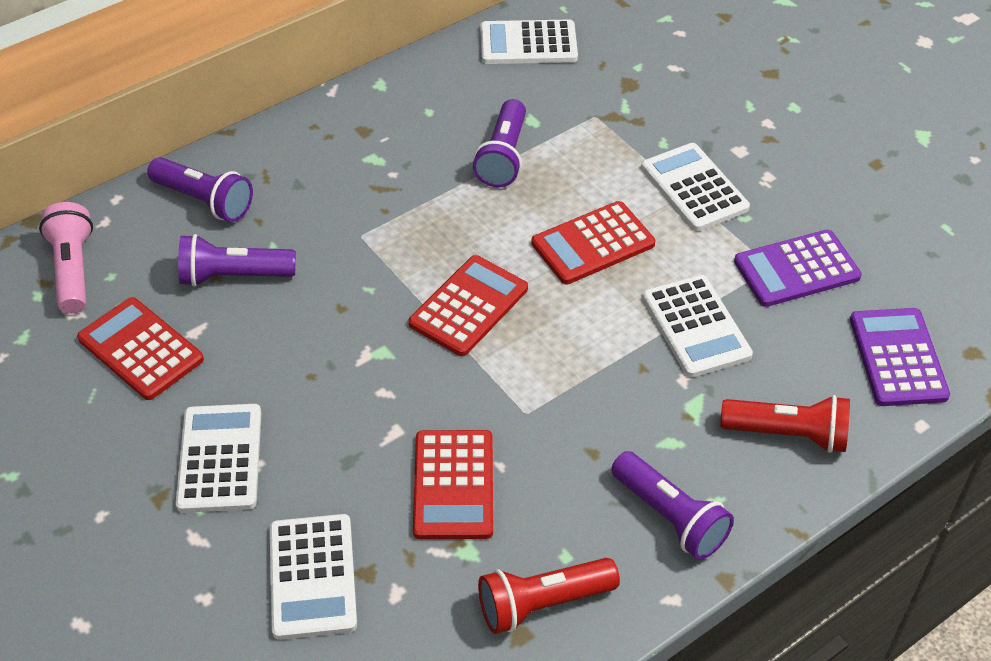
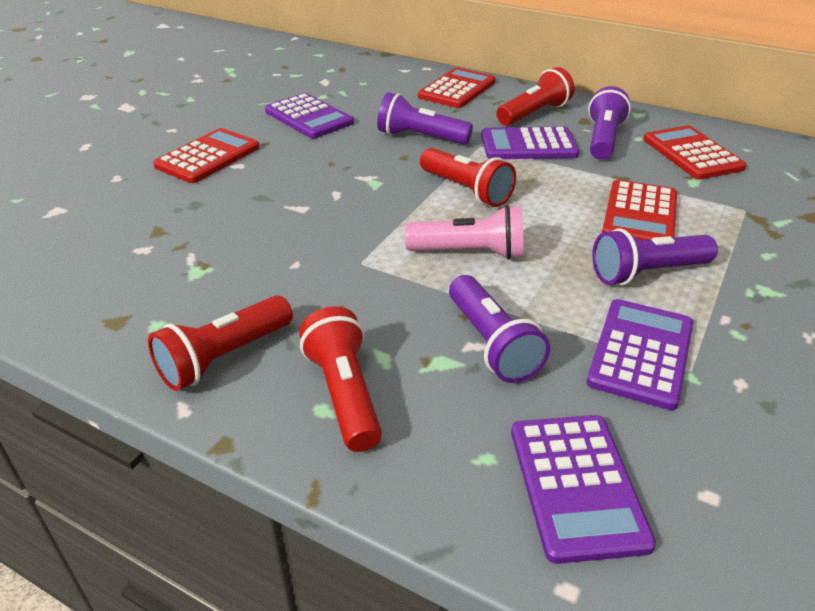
purple calculator: 2 -> 4
red flashlight: 2 -> 4
white calculator: 5 -> 0

